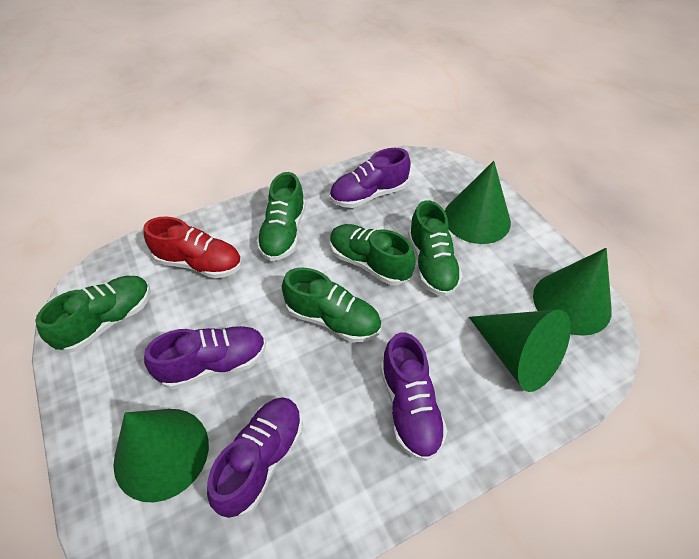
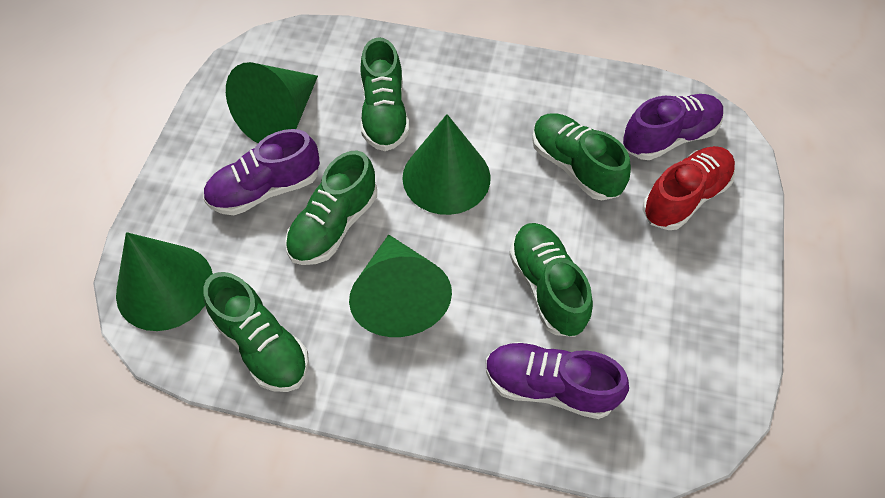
purple shoe: 4 -> 3

